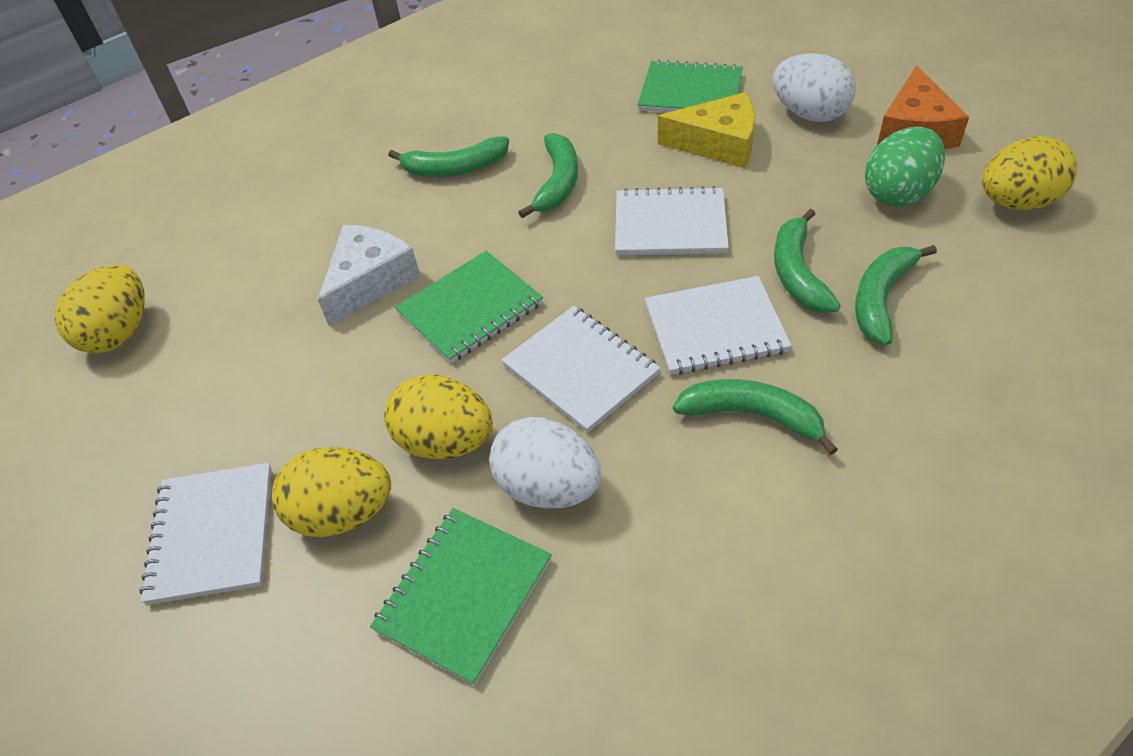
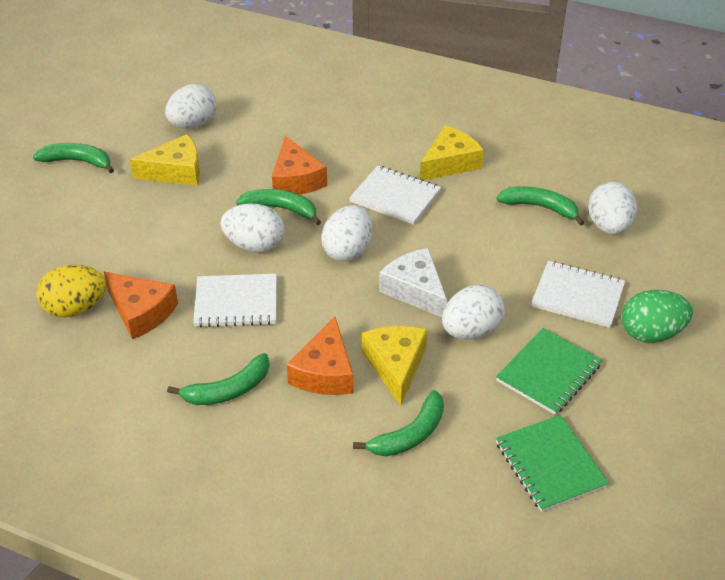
green notebook: 3 -> 2
orange cheese: 1 -> 3
white egg: 2 -> 5
white notebook: 4 -> 3
yellow cheese: 1 -> 3
yellow egg: 4 -> 1

